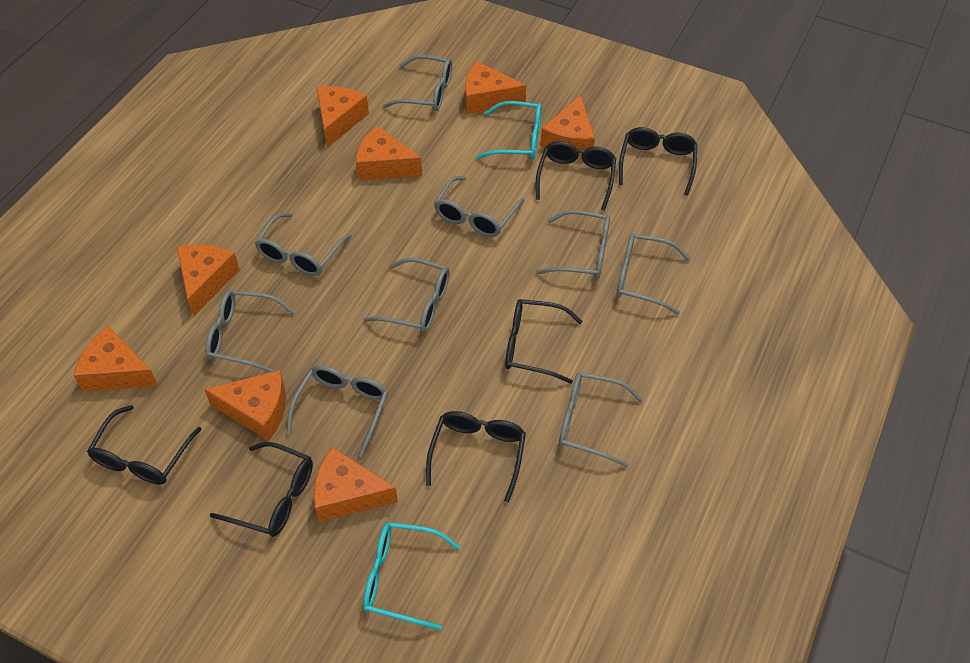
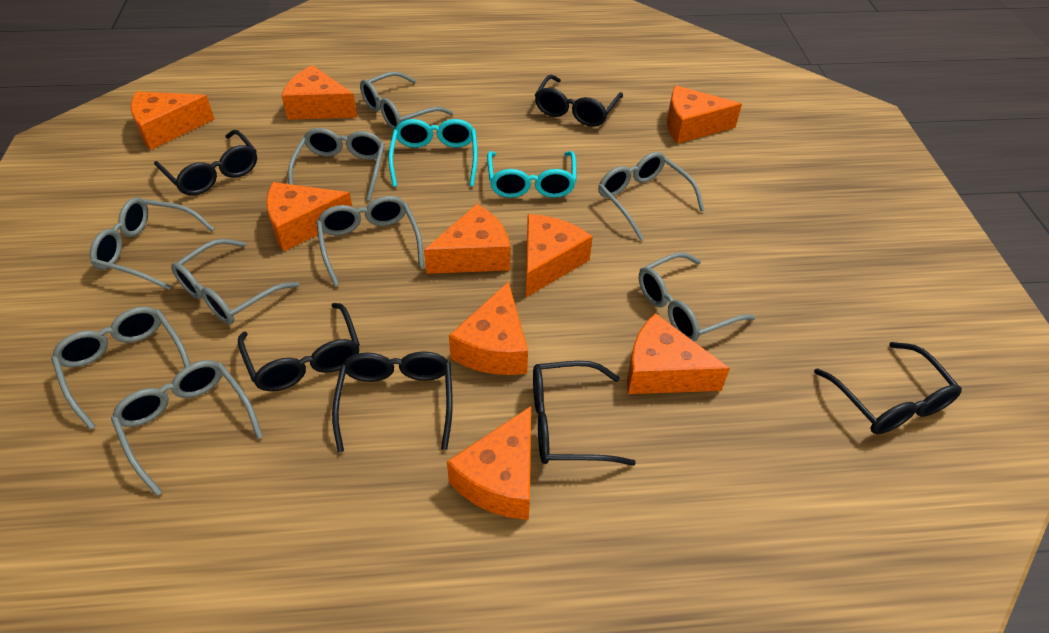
orange cheese: 8 -> 9

